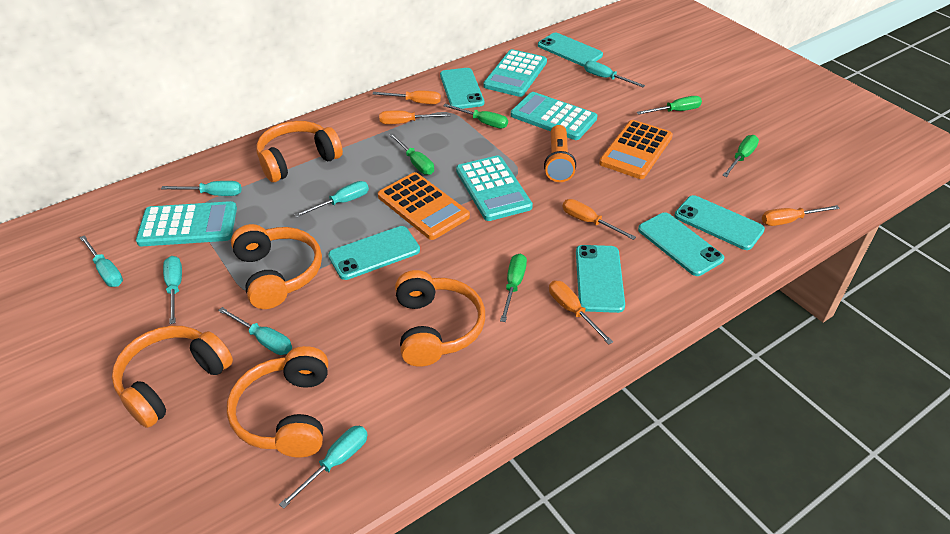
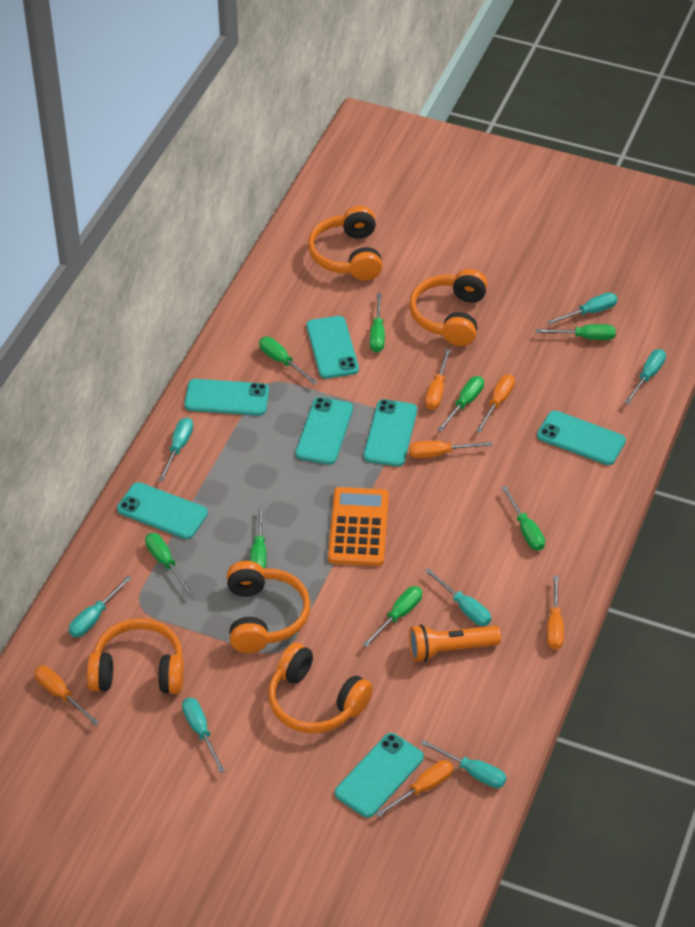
green screwdriver: 5 -> 8
orange calculator: 2 -> 1
orange screwdriver: 5 -> 6
turquoise calculator: 4 -> 0
turquoise phone: 6 -> 7

